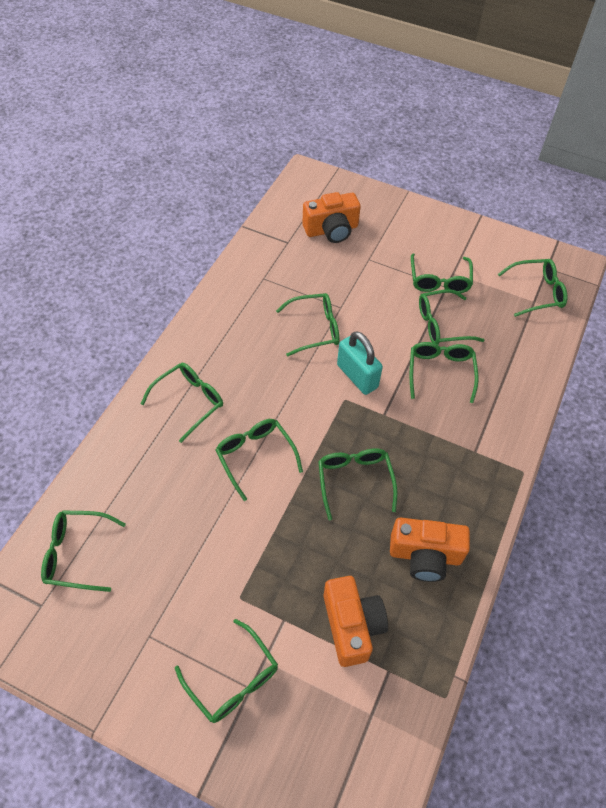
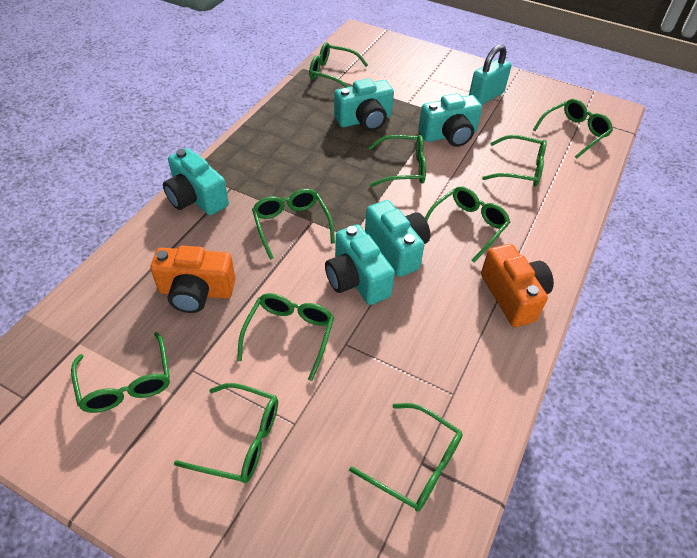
orange camera: 3 -> 2
turquoise camera: 0 -> 5

